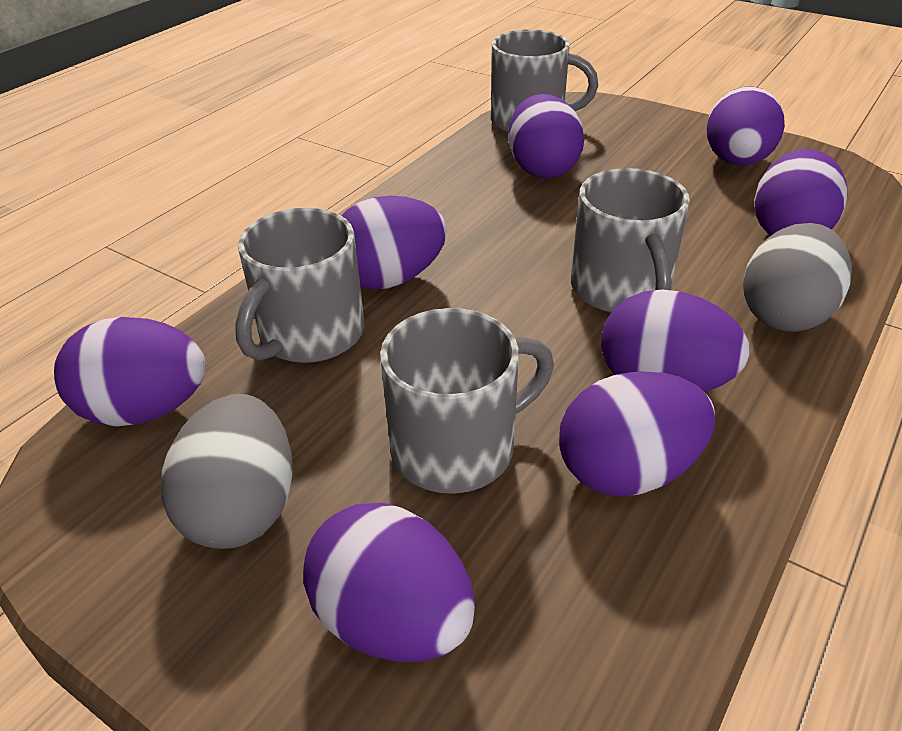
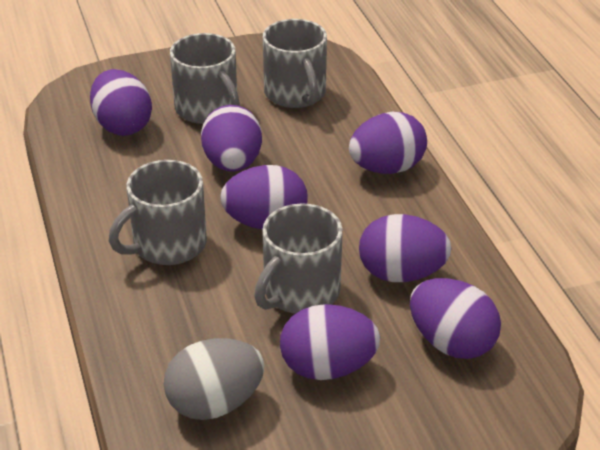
grey egg: 2 -> 1
purple egg: 8 -> 7

